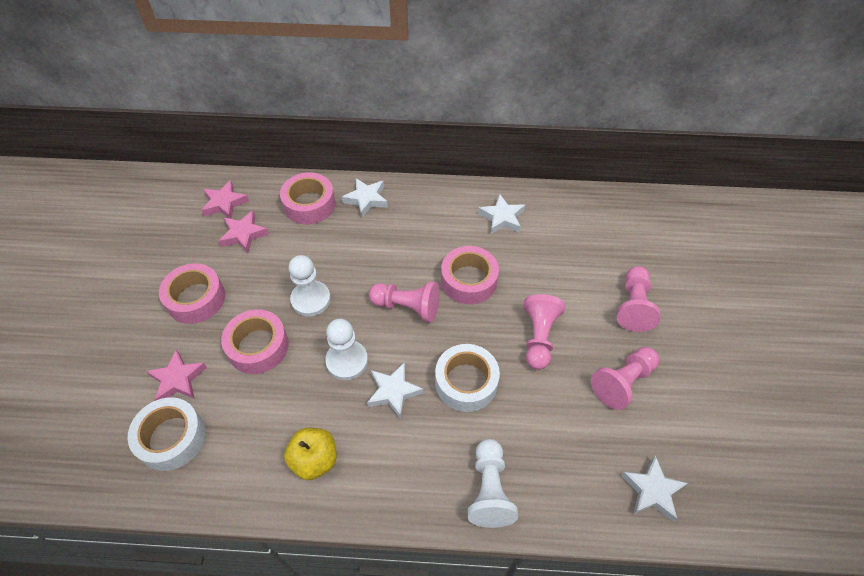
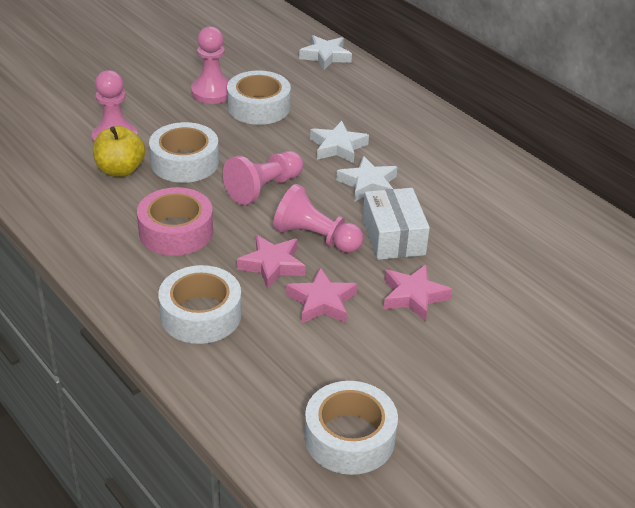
pink tape: 4 -> 1
white box: 0 -> 1
white pawn: 3 -> 0
white star: 4 -> 3
white tape: 2 -> 4

